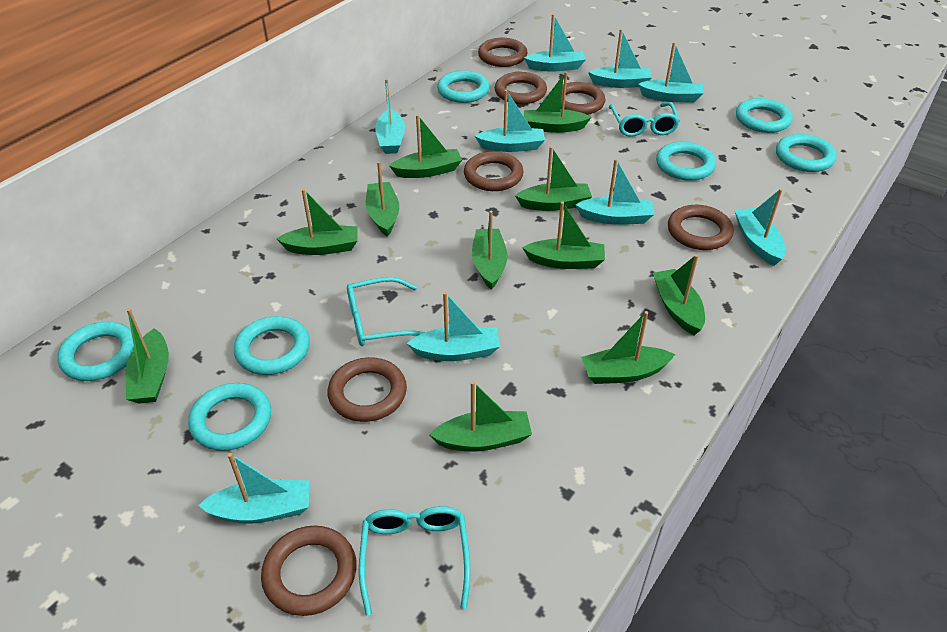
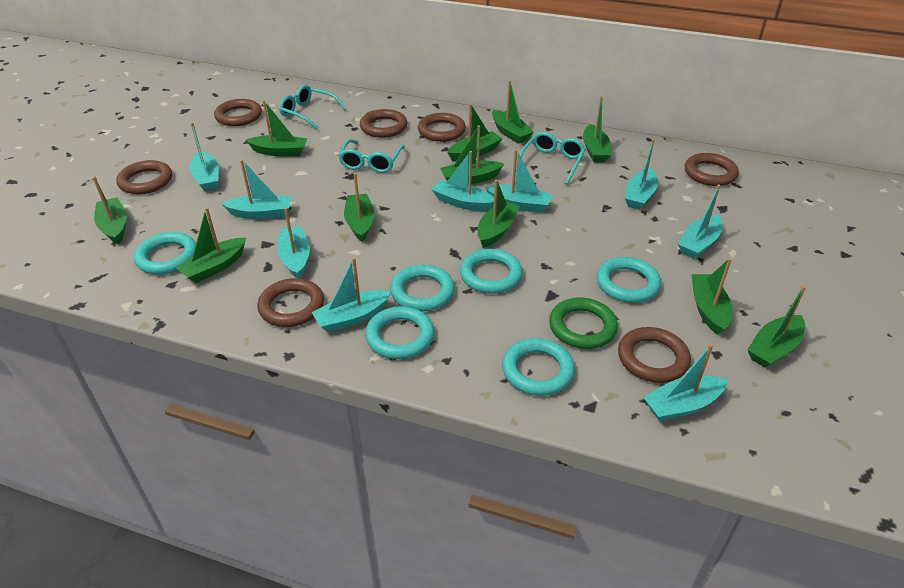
green ring: 0 -> 1
turquoise ring: 7 -> 6

